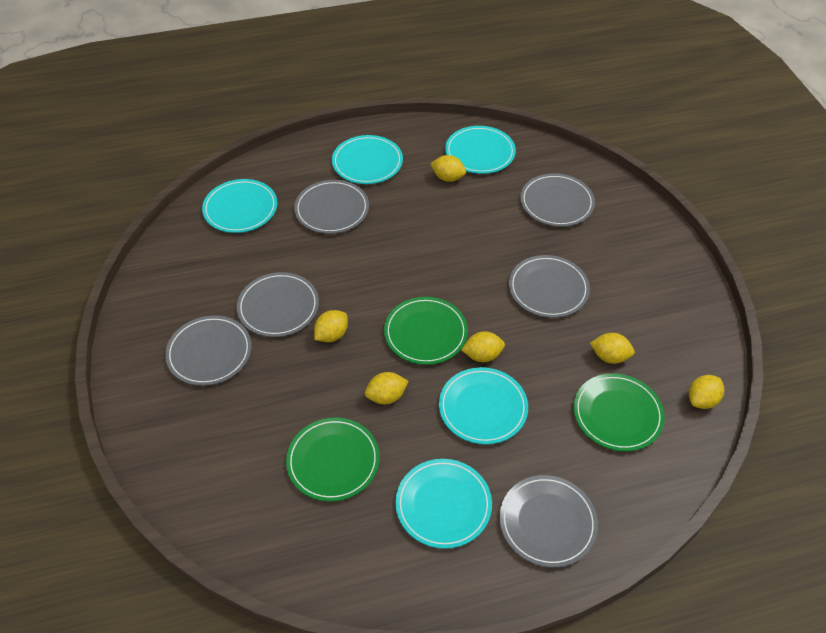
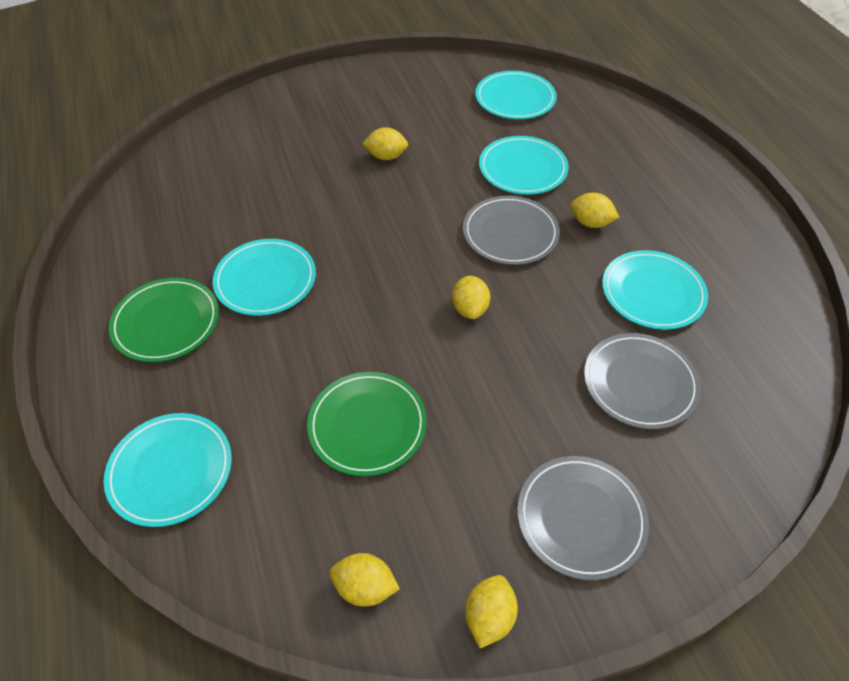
green plate: 3 -> 2
grey plate: 6 -> 3
yellow lemon: 6 -> 5

